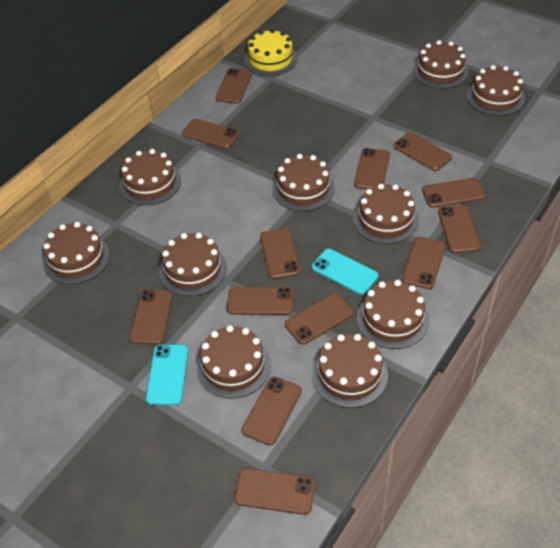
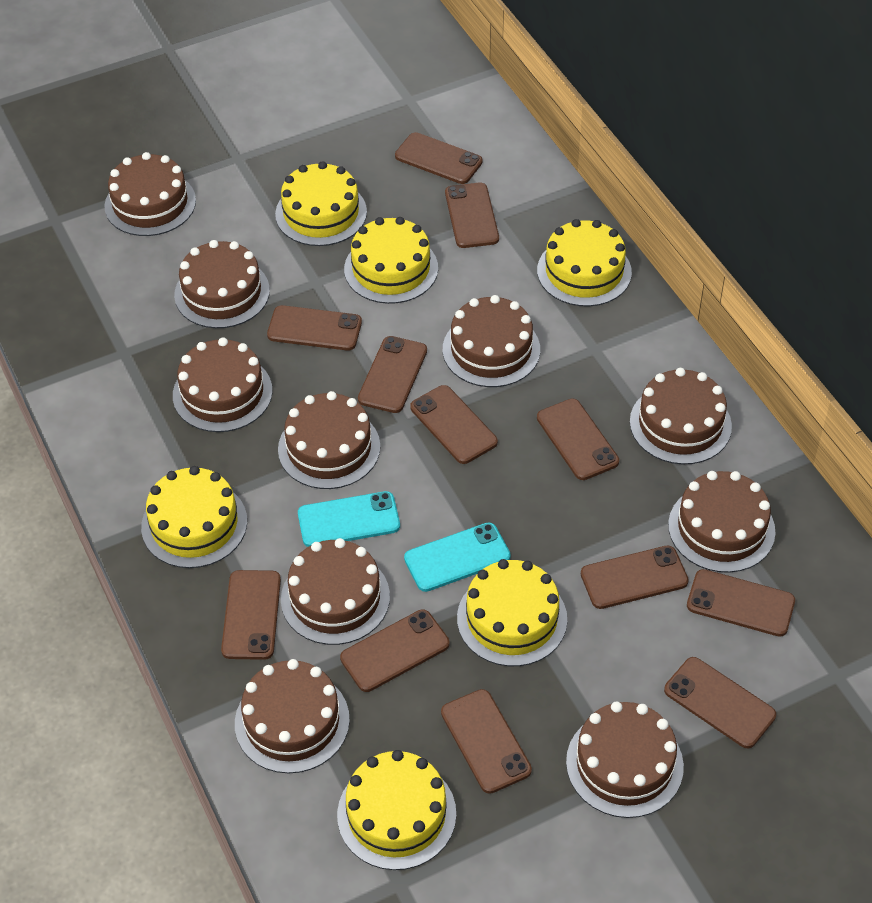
brown phone: 13 -> 12
yellow cake: 1 -> 6

